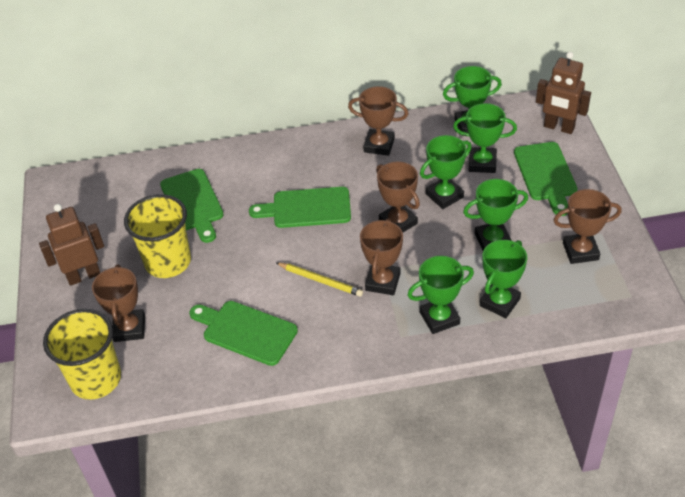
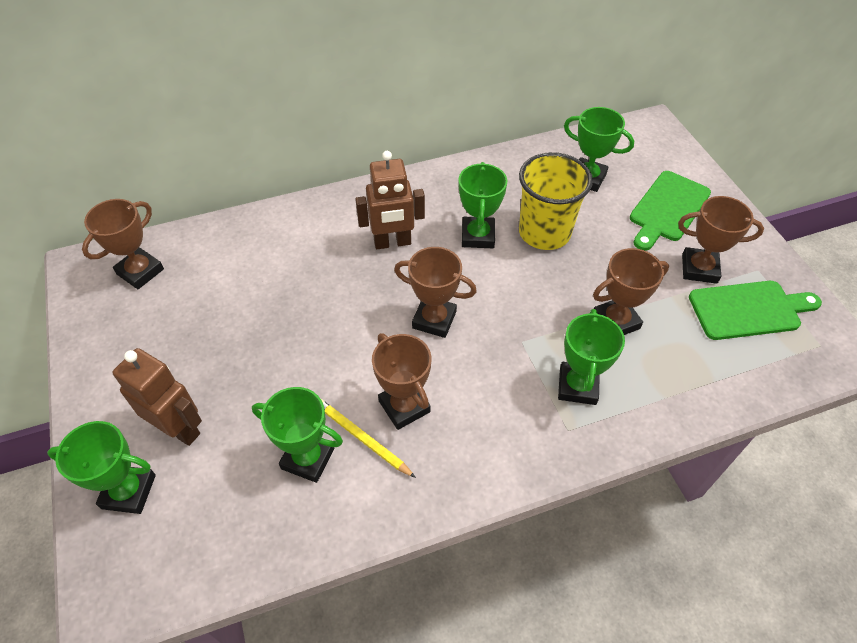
green cutting board: 4 -> 2
green trophy: 6 -> 5
yellow cup: 2 -> 1

